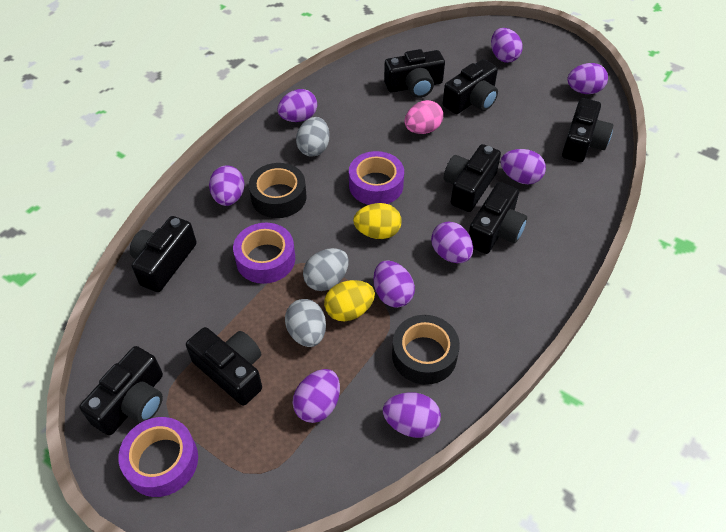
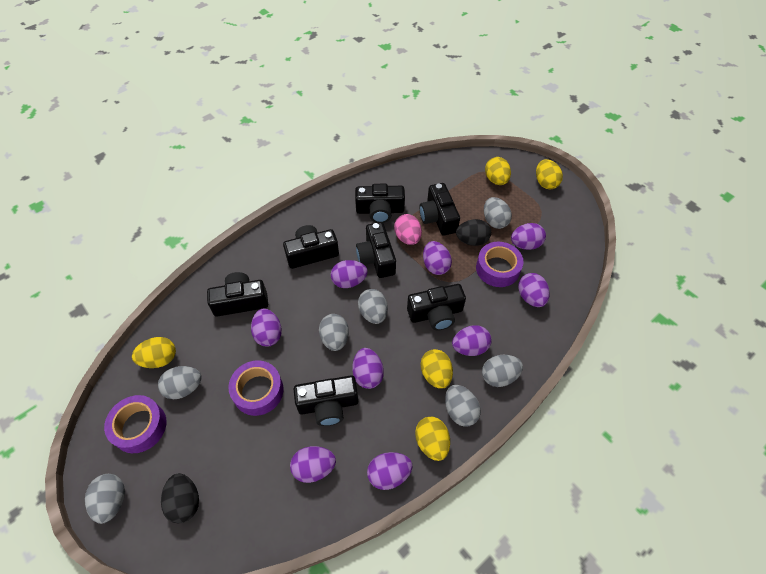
black camera: 8 -> 7
black egg: 0 -> 2
black tape: 2 -> 0
grey egg: 3 -> 7
yellow egg: 2 -> 5

